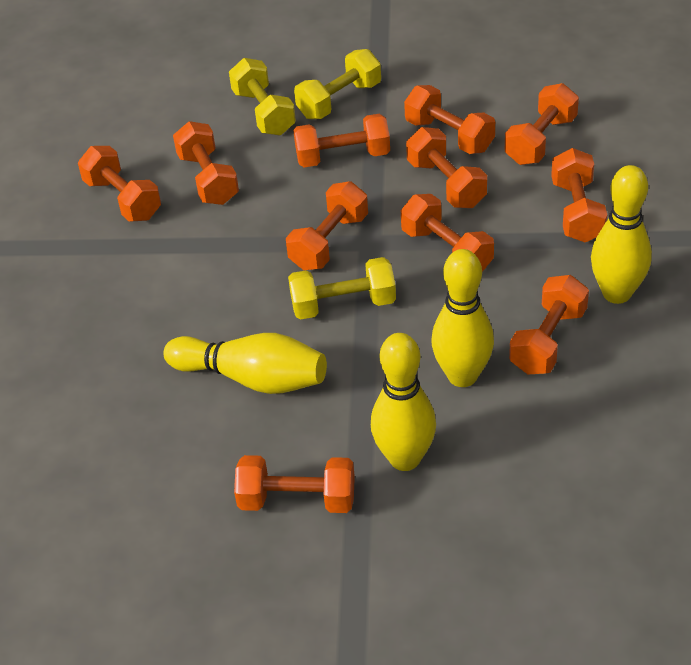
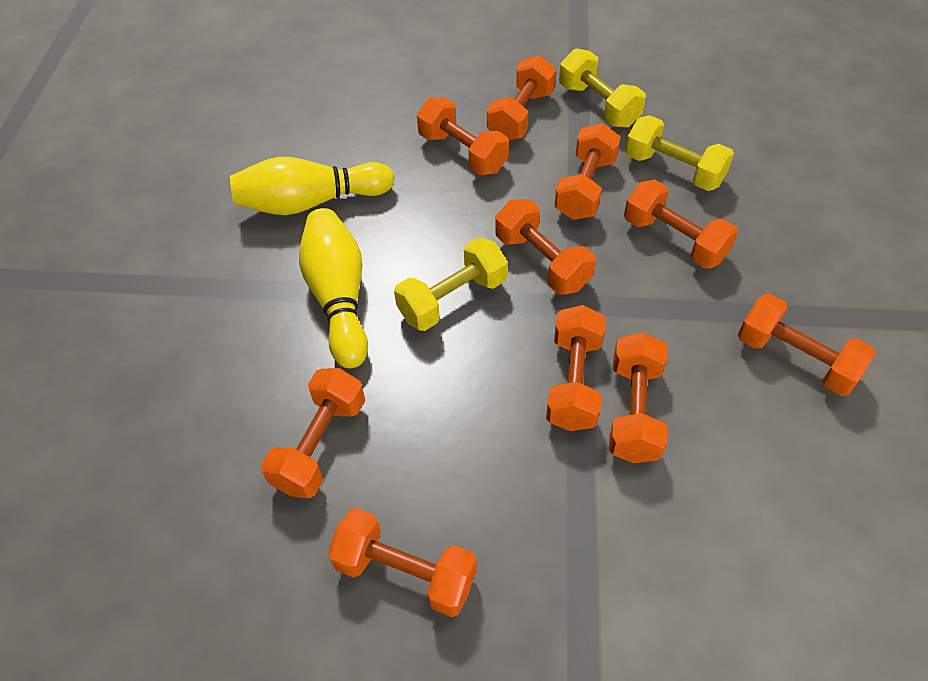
orange dumbbell: 11 -> 10
yellow bowling pin: 4 -> 2

